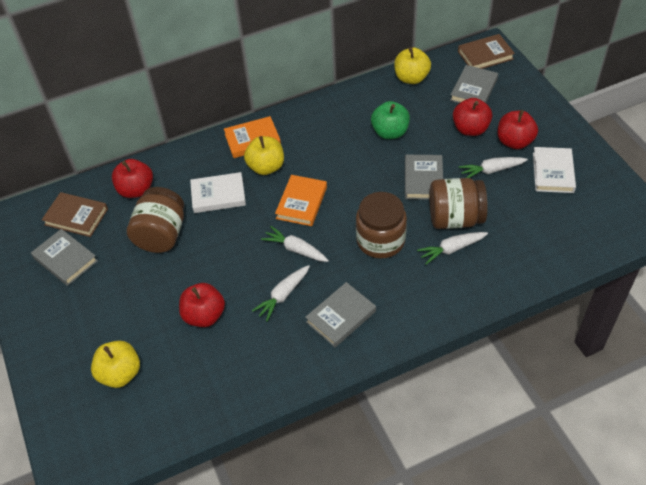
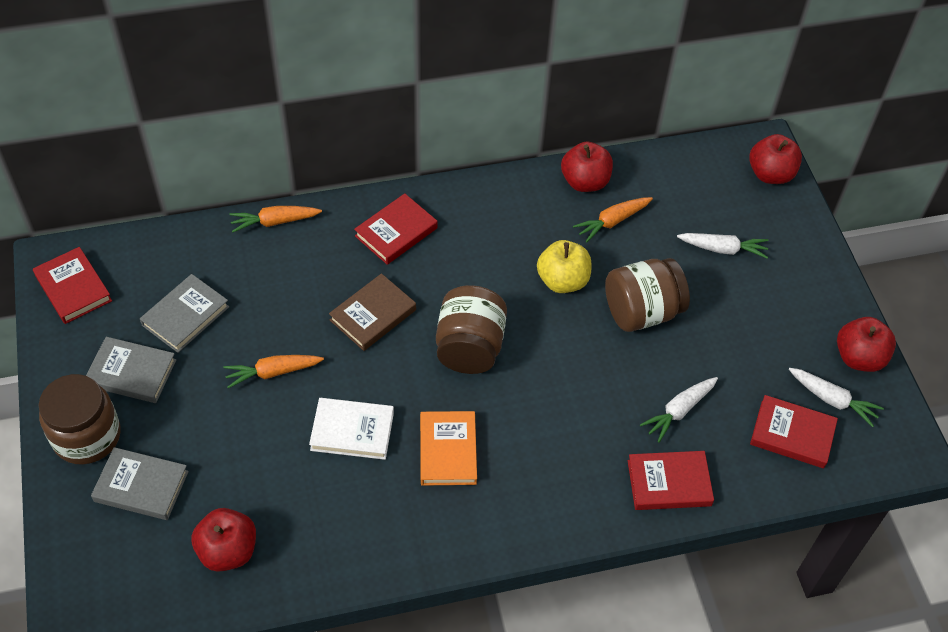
brown book: 2 -> 1
green apple: 1 -> 0
grey book: 4 -> 3
orange book: 2 -> 1
orange carrot: 0 -> 3
red book: 0 -> 4
white book: 2 -> 1
white carrot: 4 -> 3
yellow apple: 3 -> 1

